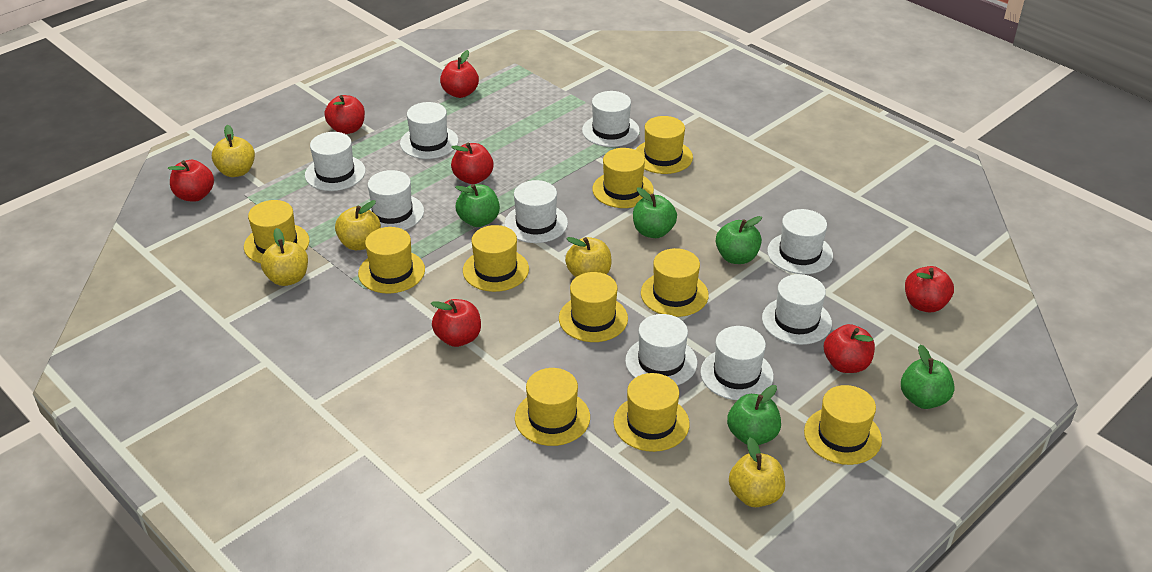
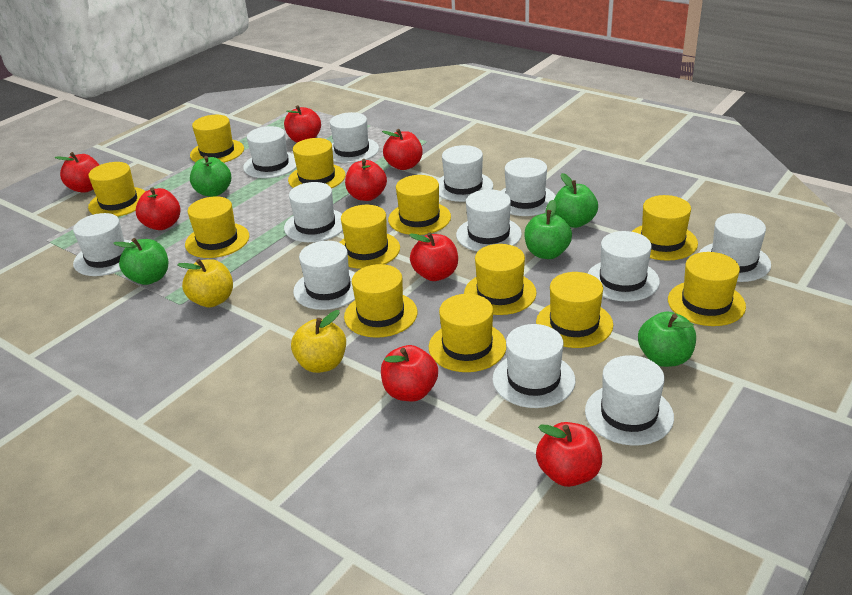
red apple: 7 -> 8
white hat: 9 -> 12
yellow apple: 5 -> 2
yellow hat: 10 -> 12

